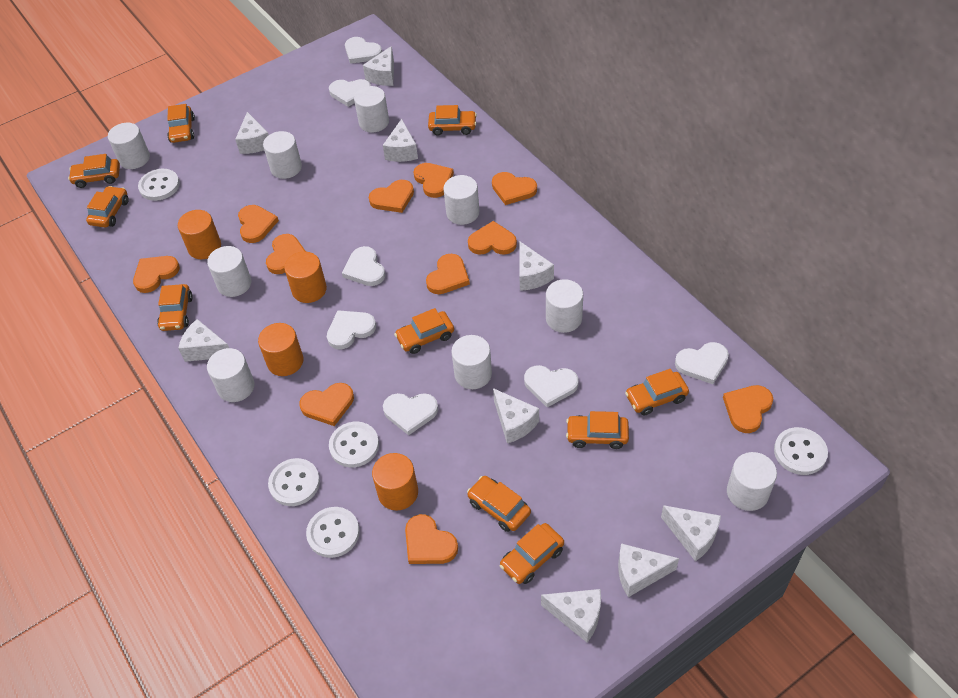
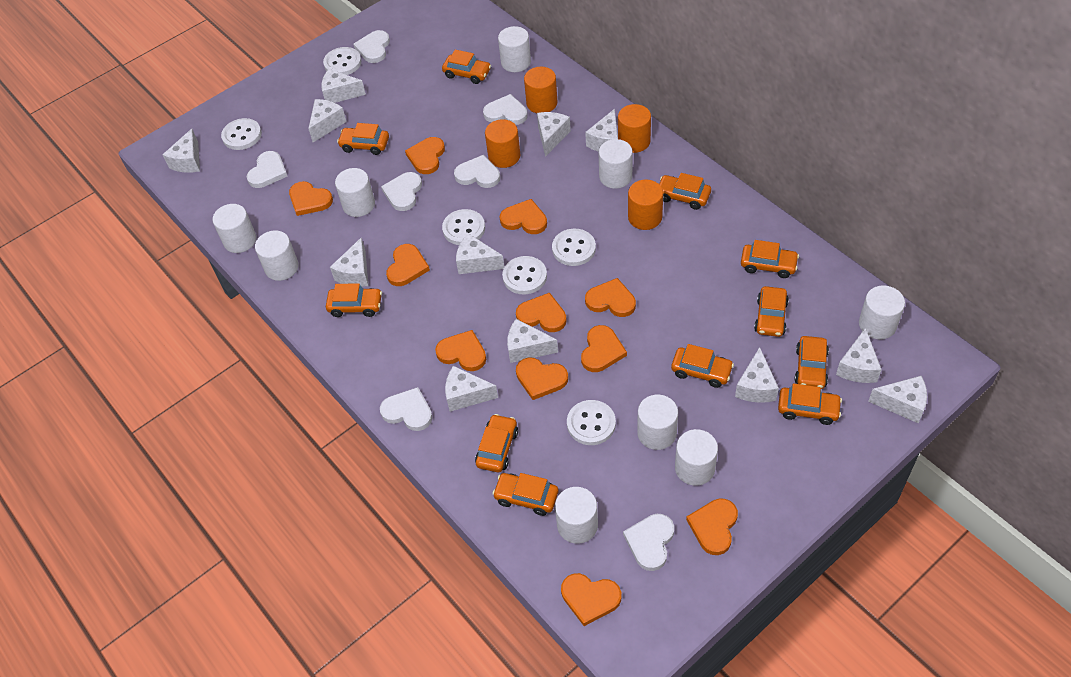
orange car: 10 -> 11
white button: 5 -> 6
white cheese: 9 -> 12

